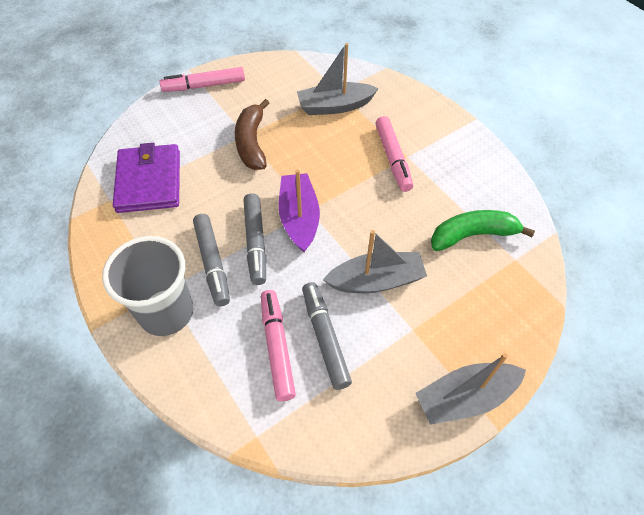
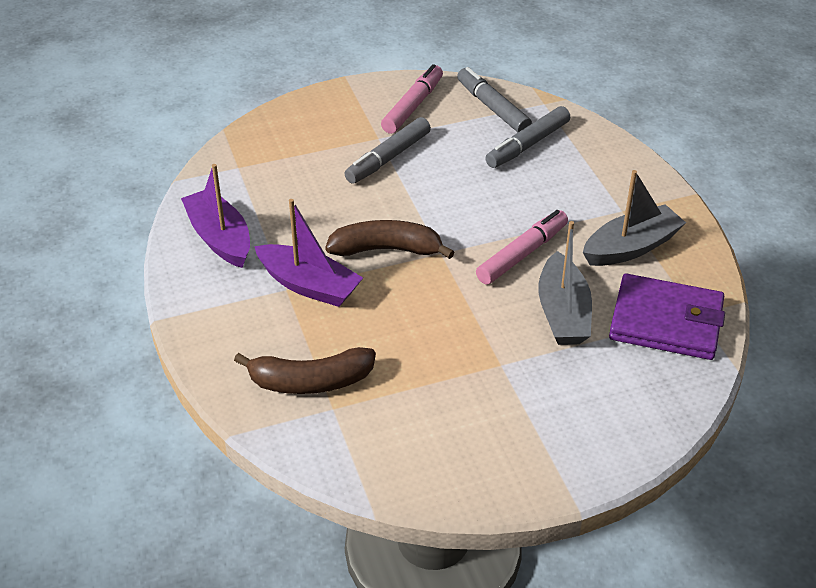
brown banana: 1 -> 2
green banana: 1 -> 0
grey boat: 3 -> 2
grey cup: 1 -> 0
pink marker: 3 -> 2
purple boat: 1 -> 2

